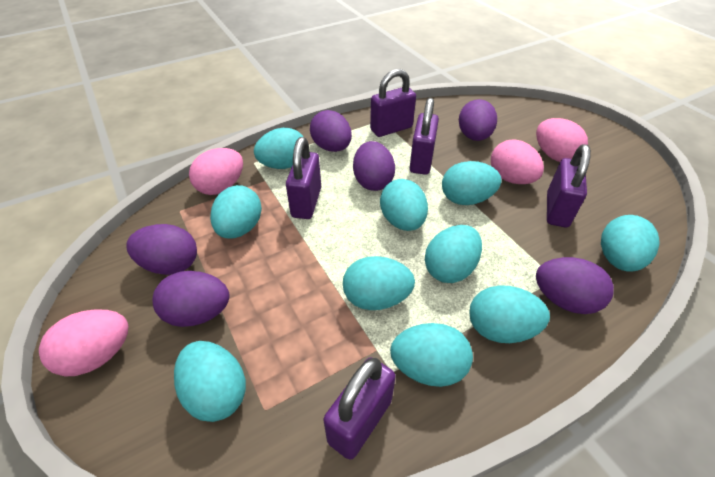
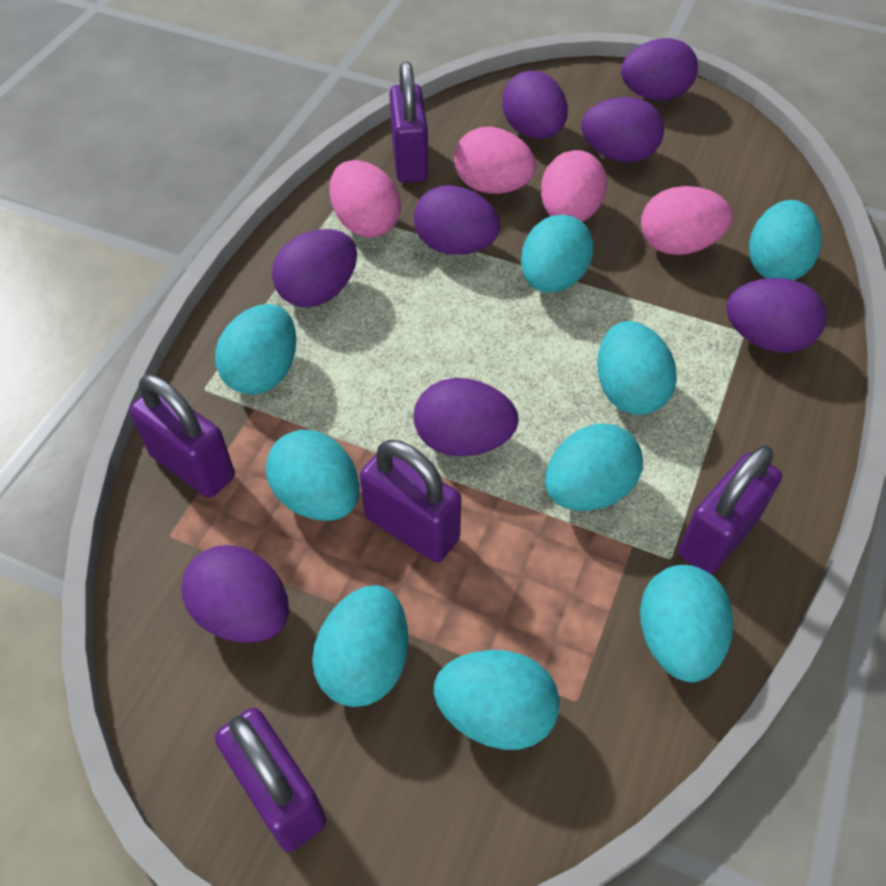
purple egg: 6 -> 8
turquoise egg: 10 -> 9

